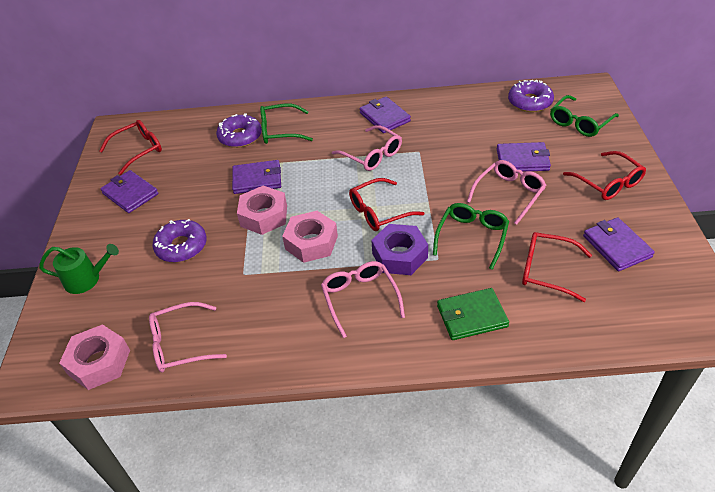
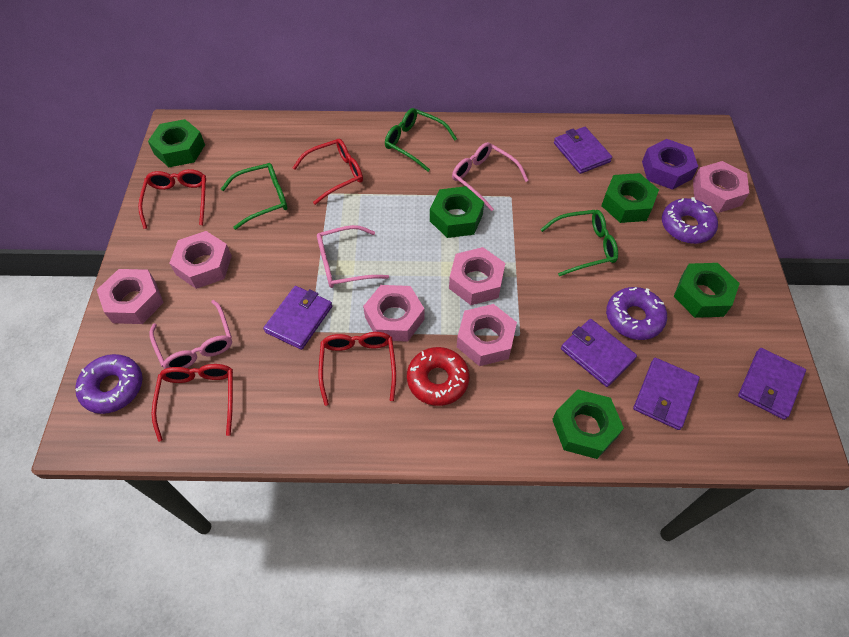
green nut: 0 -> 5
green wallet: 1 -> 0
green watering can: 1 -> 0
pink glasses: 4 -> 3
pink nut: 3 -> 6
red donut: 0 -> 1

